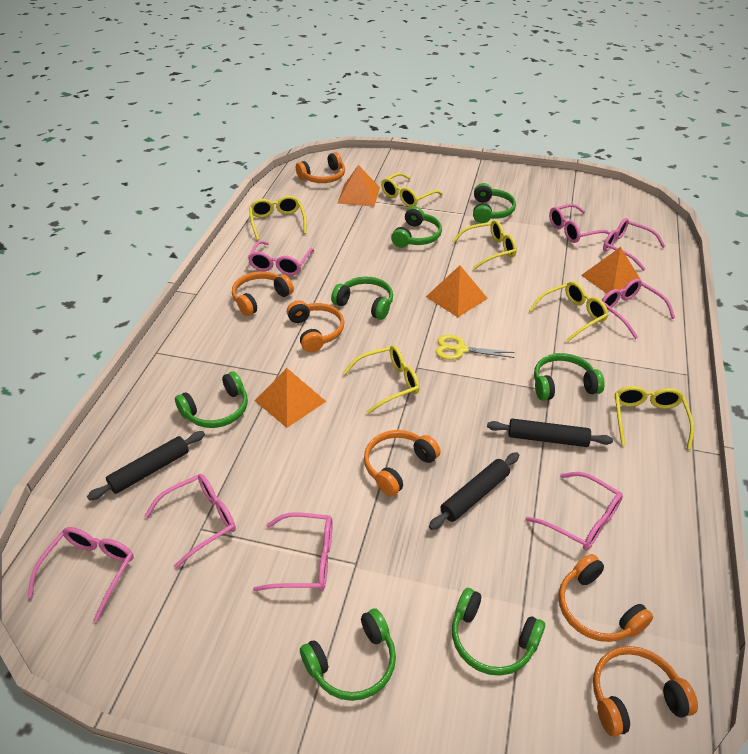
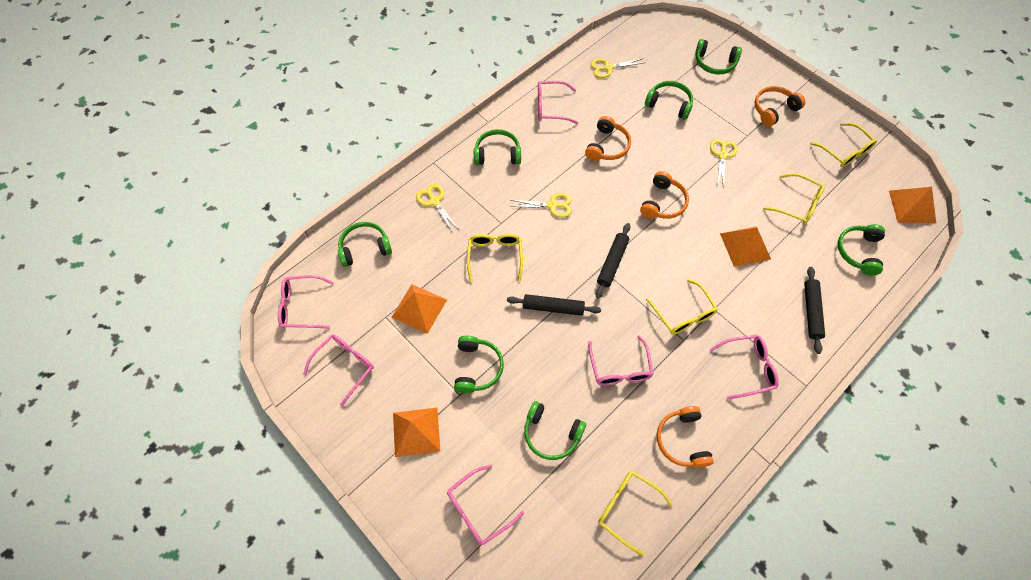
orange headphones: 6 -> 4
pink glasses: 8 -> 6
yellow glasses: 6 -> 5
yellow scissors: 1 -> 4

